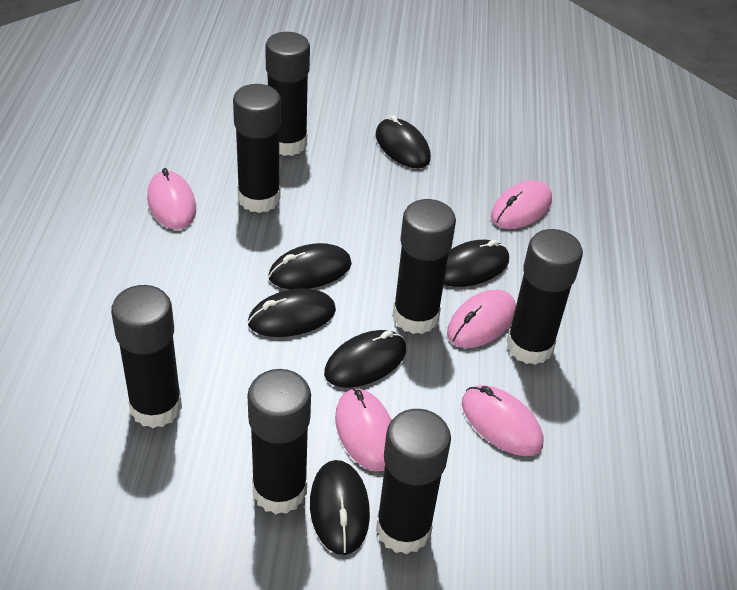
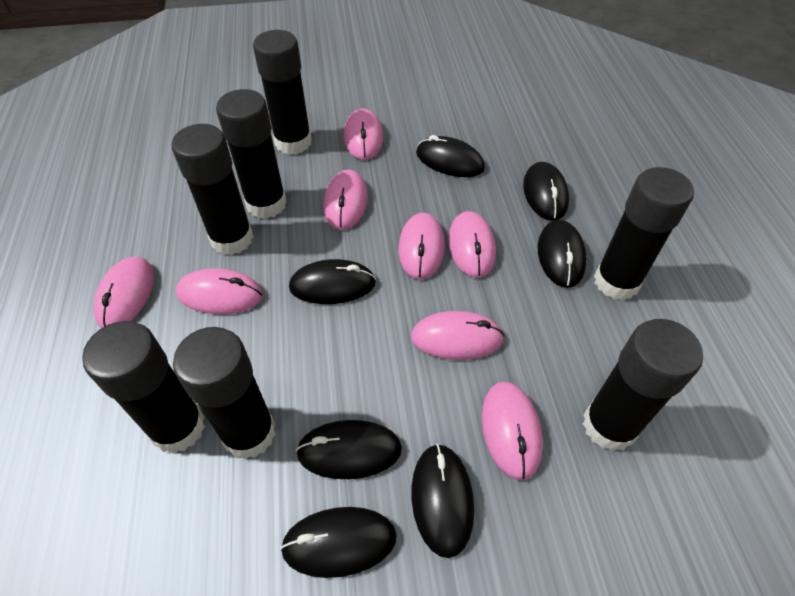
black mouse: 6 -> 7
pink mouse: 5 -> 8

